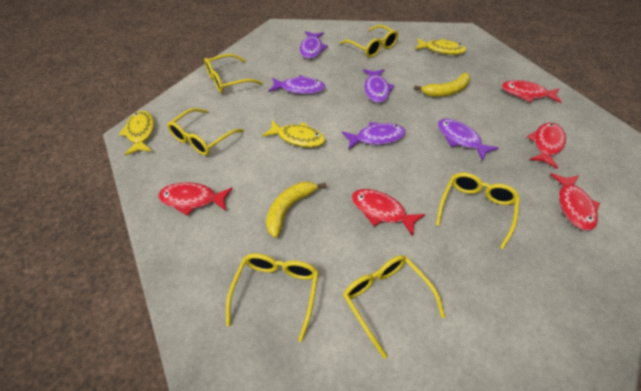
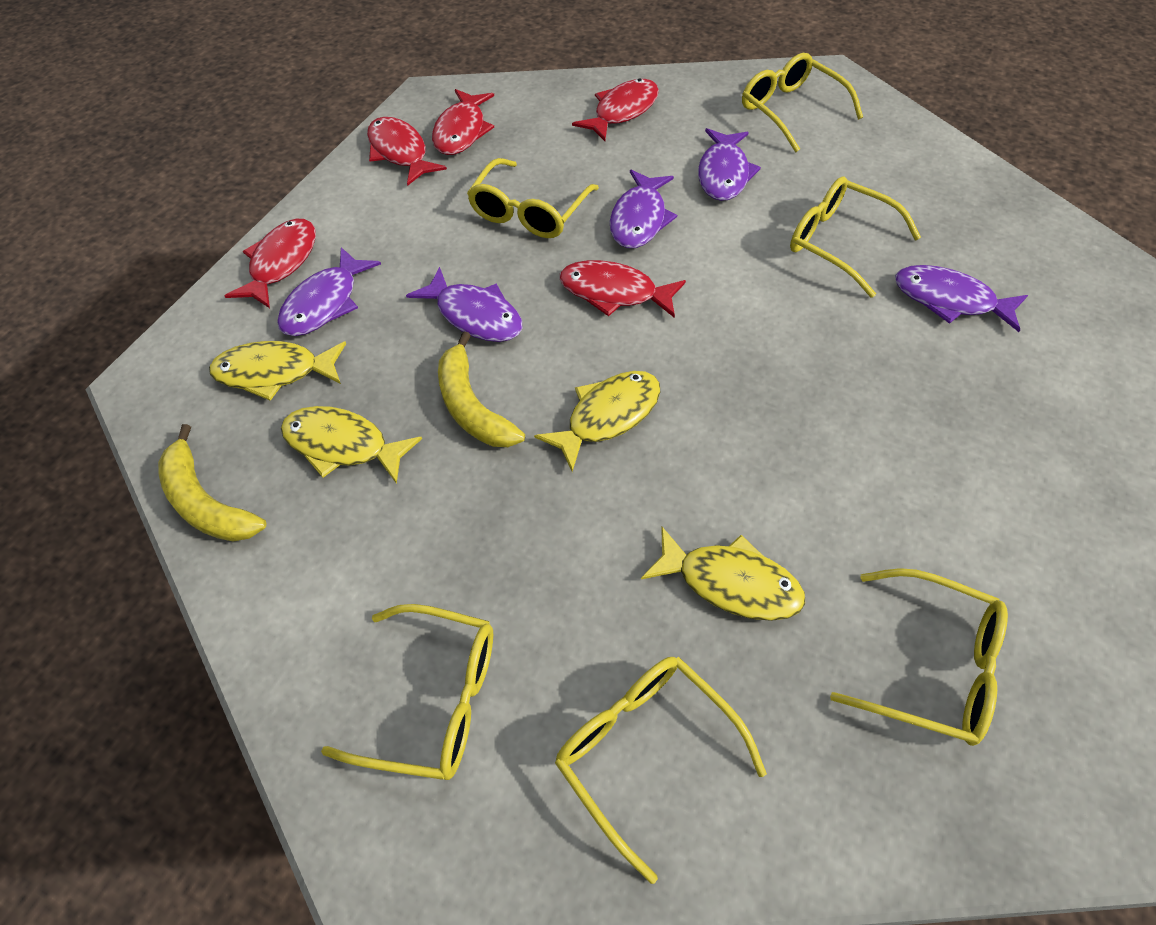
yellow fish: 3 -> 4

